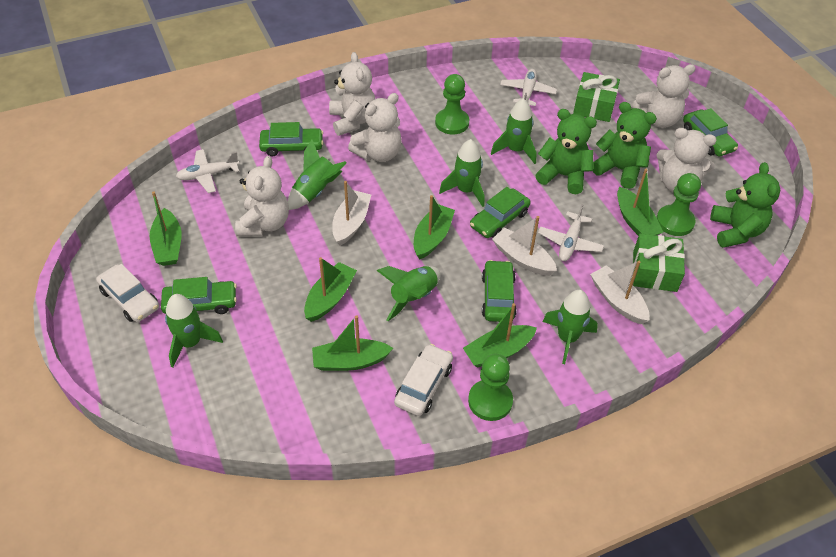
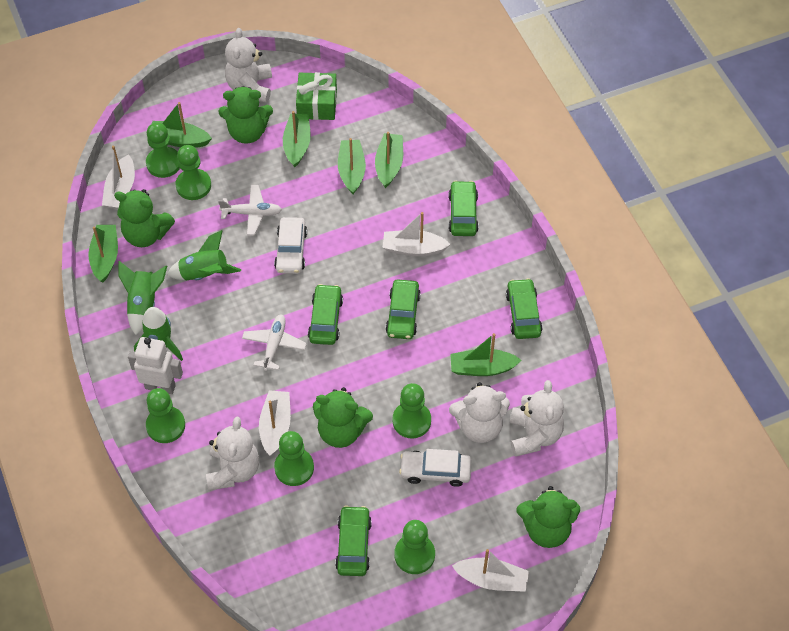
green gift: 2 -> 1
green pawn: 3 -> 6
green rocket: 6 -> 3
green teddy bear: 3 -> 4
white boat: 3 -> 4
white plane: 3 -> 2
white robot: 0 -> 1
white teddy bear: 5 -> 4

